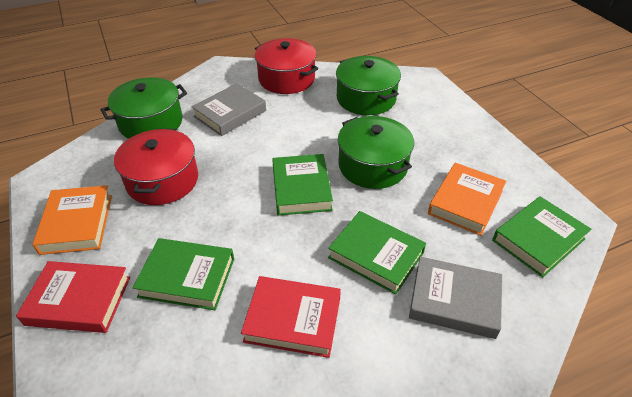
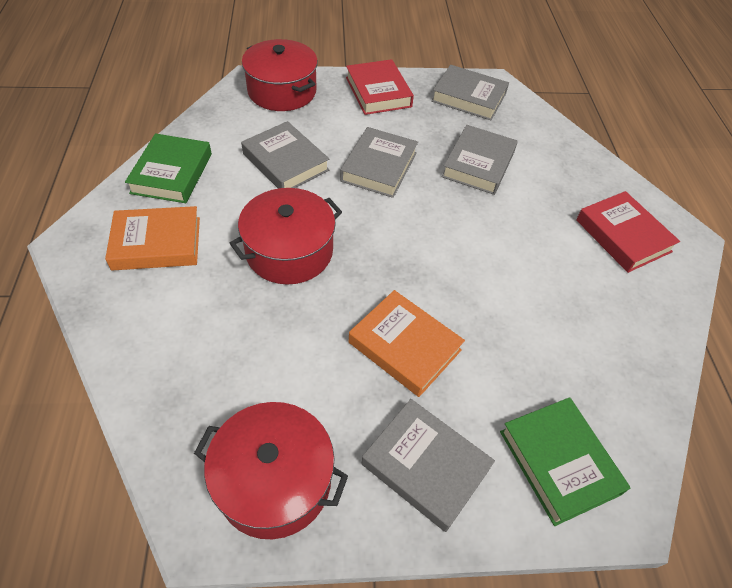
green book: 4 -> 2
green pot: 3 -> 0
grey book: 2 -> 5
red pot: 2 -> 3

